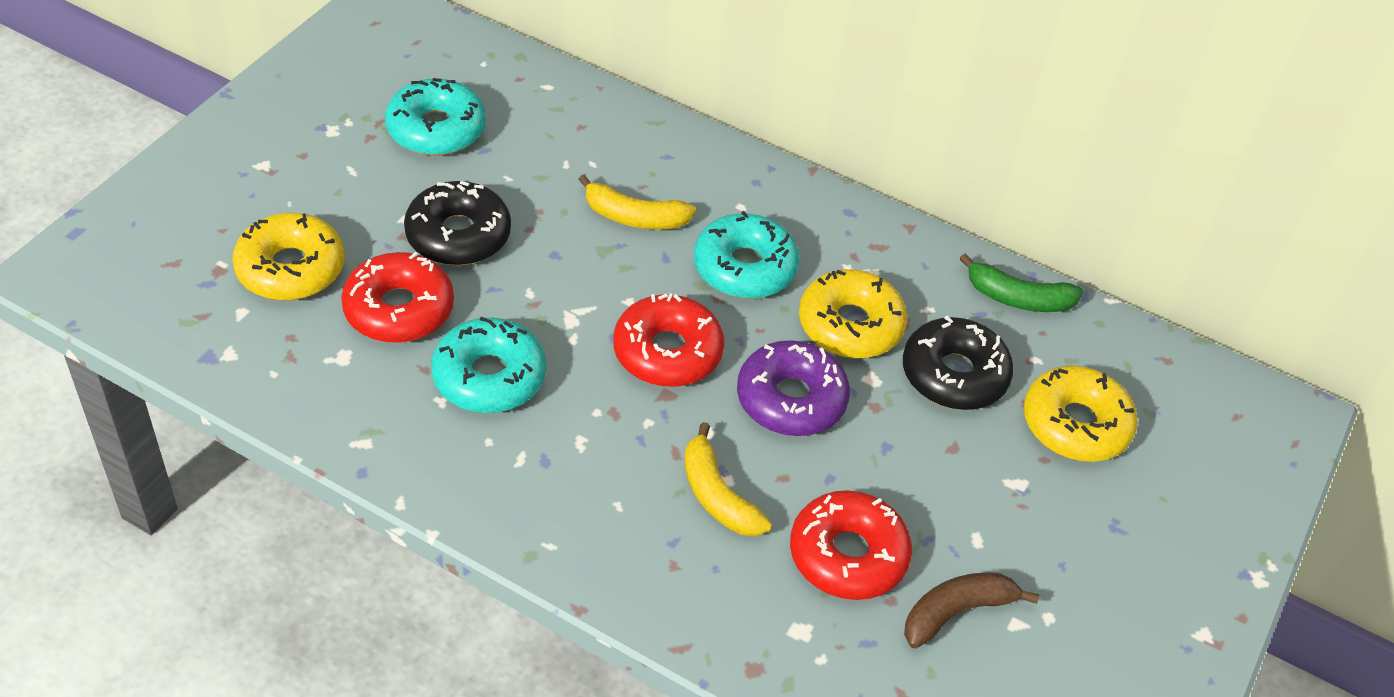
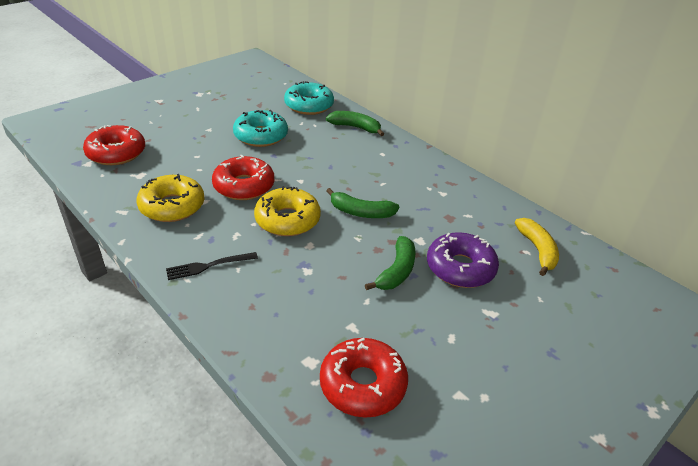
black donut: 2 -> 0
black fork: 0 -> 1
brown banana: 1 -> 0
green banana: 1 -> 3
turquoise donut: 3 -> 2
yellow banana: 2 -> 1
yellow donut: 3 -> 2

